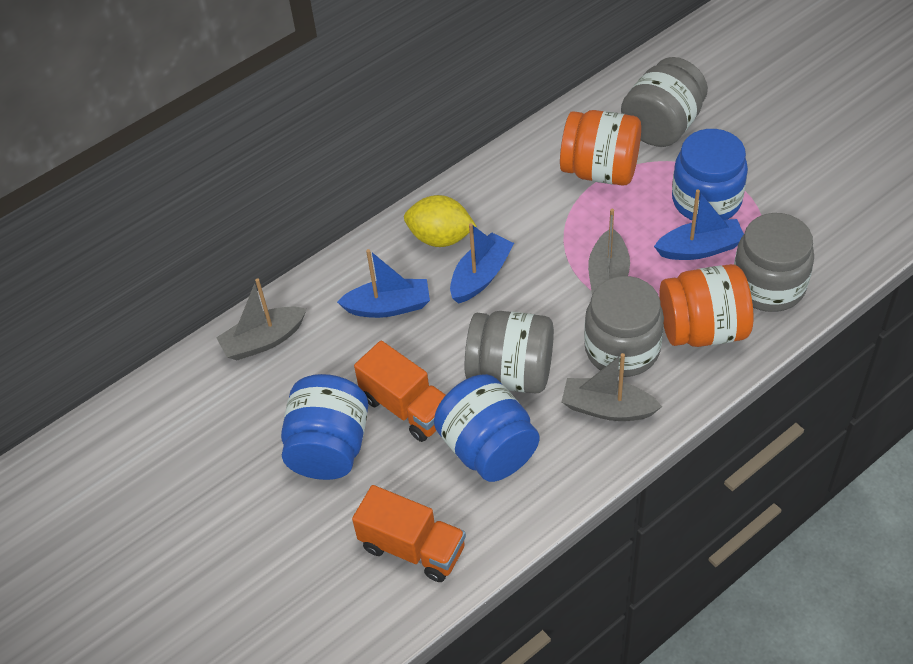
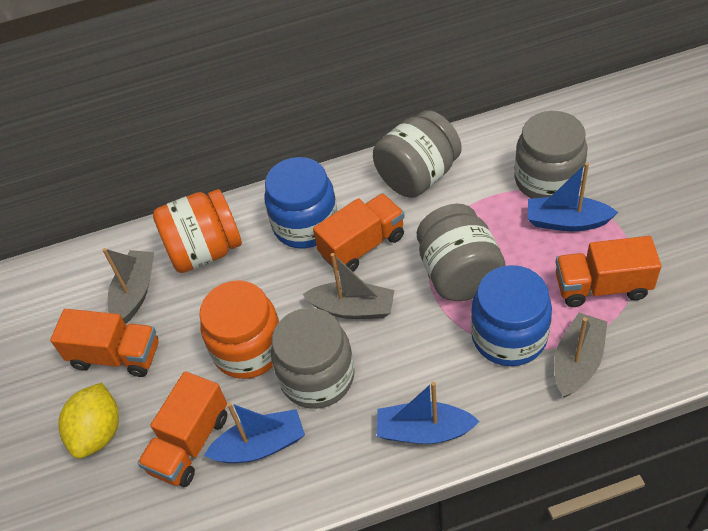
blue jar: 3 -> 2
orange truck: 2 -> 4

